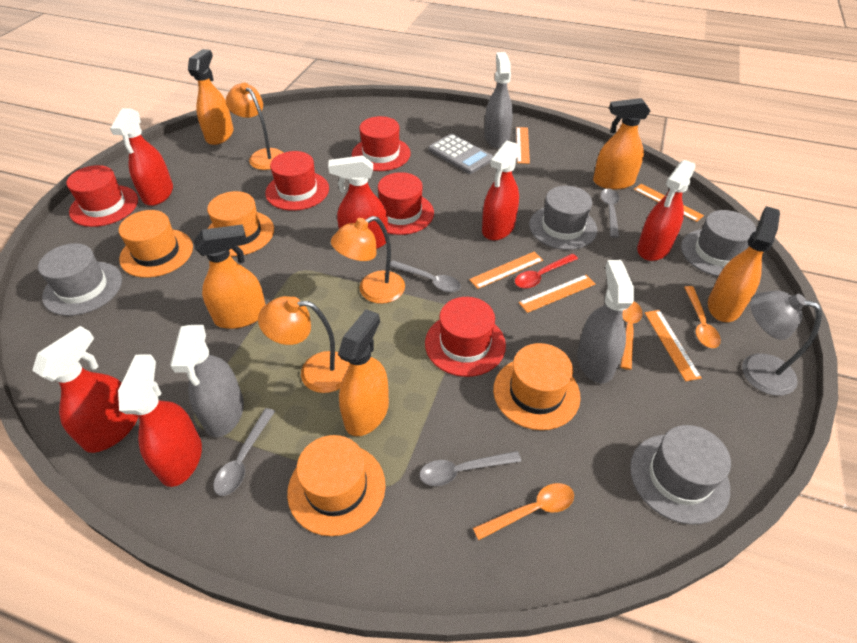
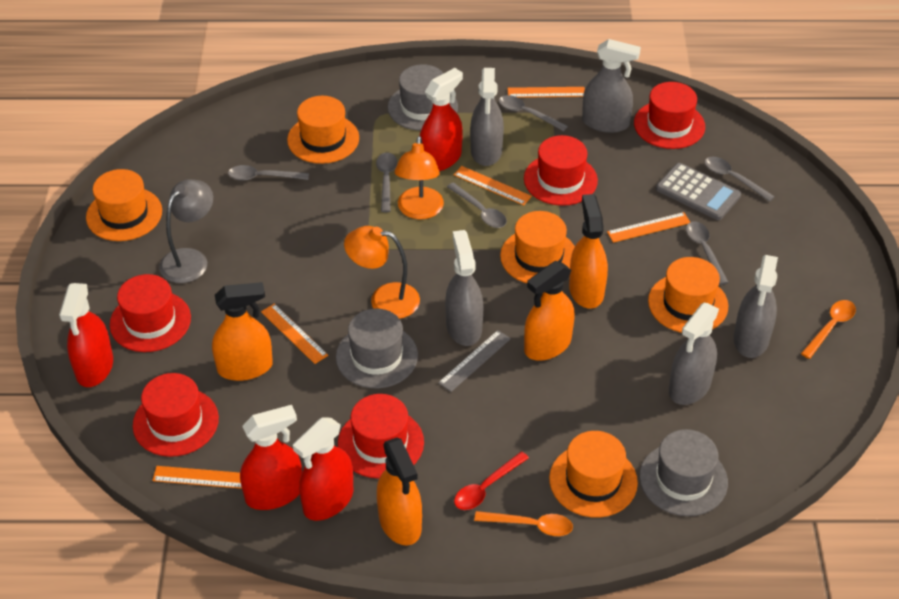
grey hat: 4 -> 3
grey ruler: 0 -> 1
grey spoon: 4 -> 6
grey spray bottle: 3 -> 5
orange hat: 4 -> 5
orange lamp: 3 -> 2
orange spoon: 3 -> 2
orange spray bottle: 5 -> 4
red spray bottle: 6 -> 4

